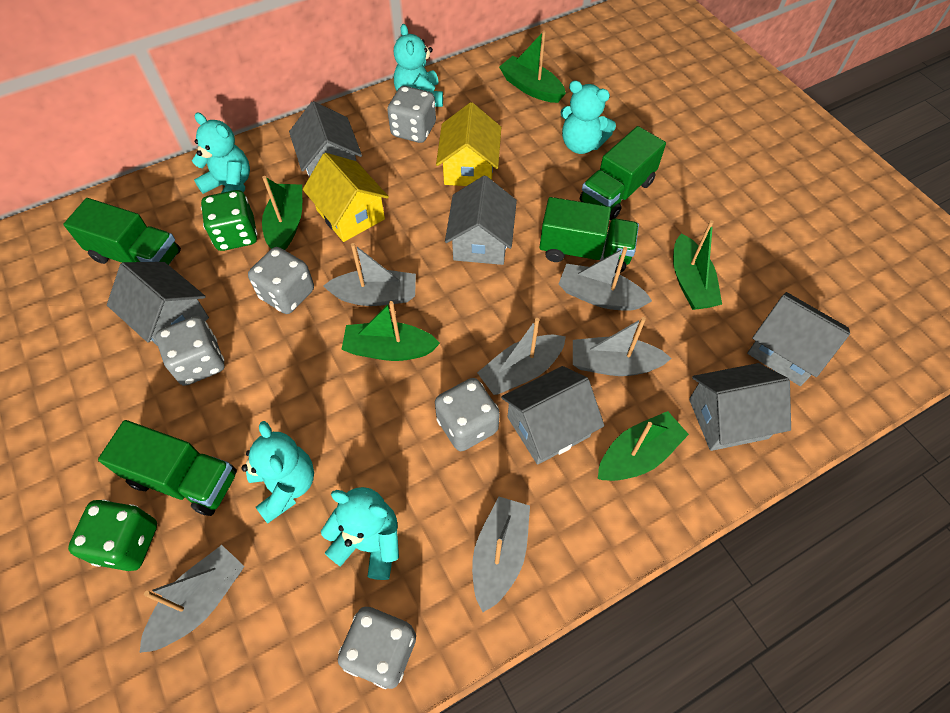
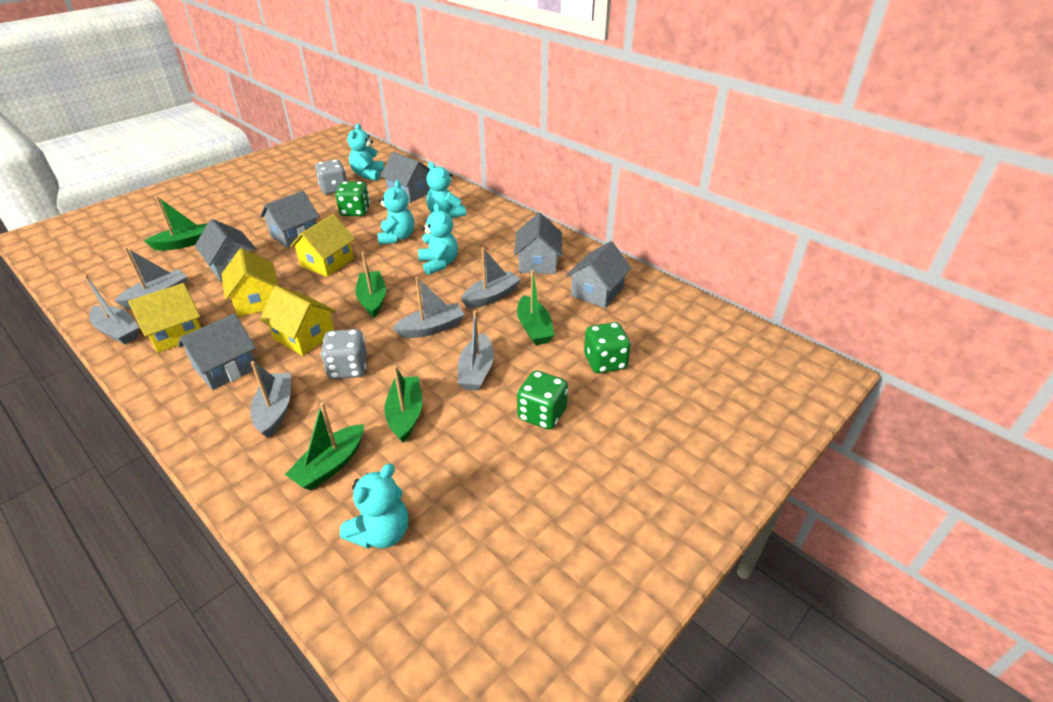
green dice: 2 -> 3
green truck: 4 -> 0
grey dice: 5 -> 2
yellow house: 2 -> 4

